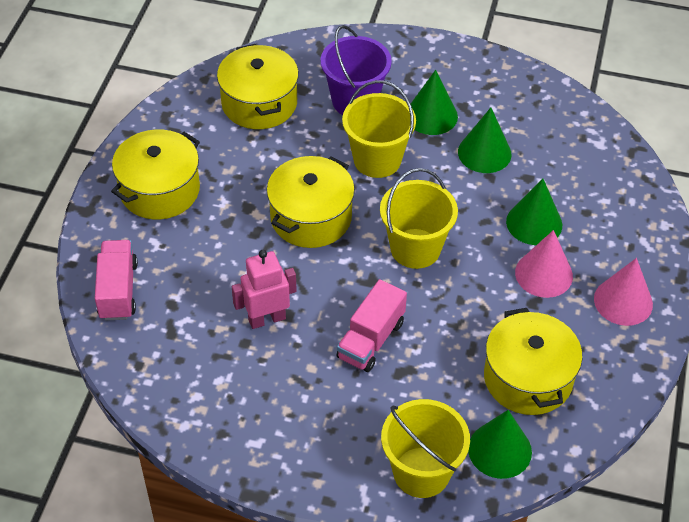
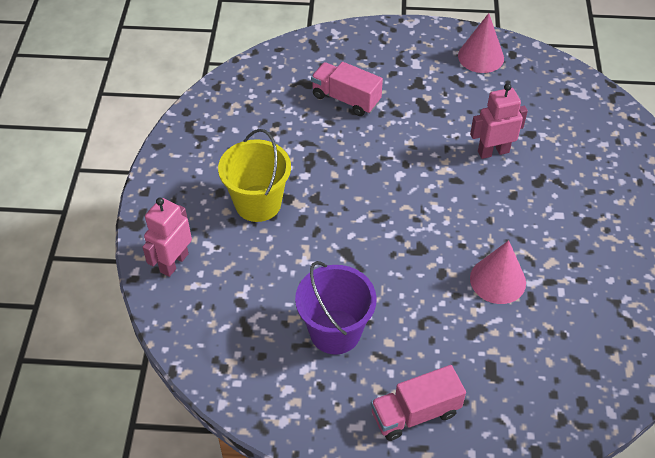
green cone: 4 -> 0
pink robot: 1 -> 2
yellow bucket: 3 -> 1
yellow pot: 4 -> 0

